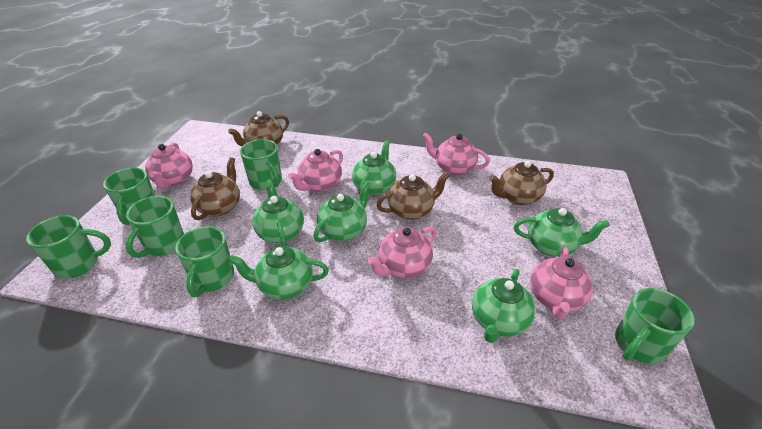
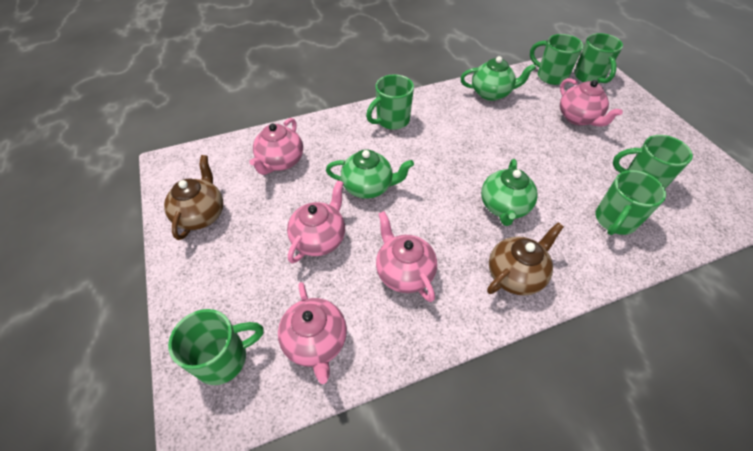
brown teapot: 4 -> 2
green teapot: 6 -> 3

